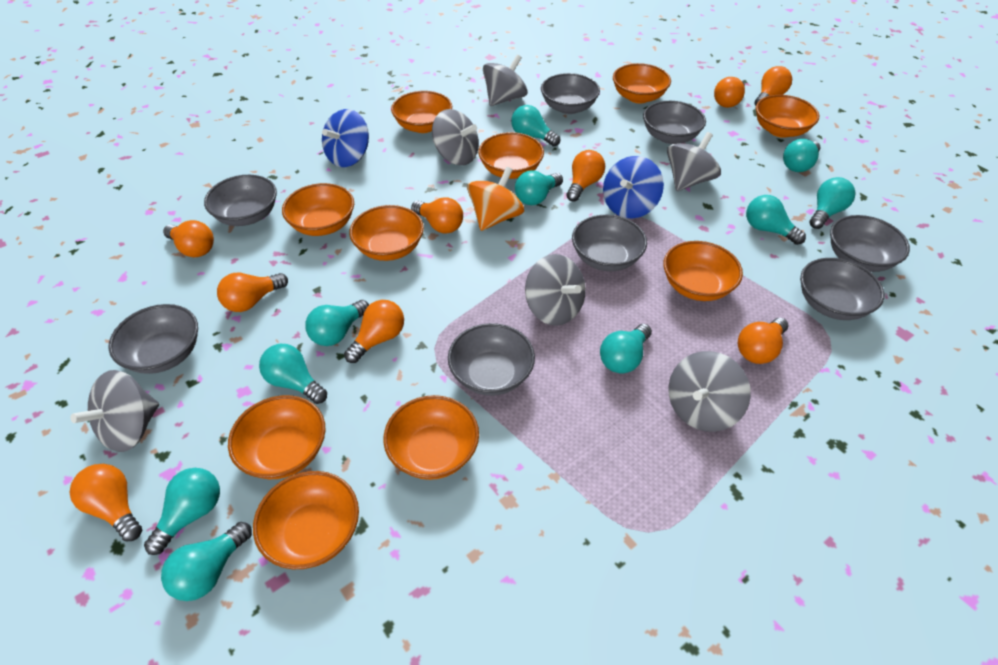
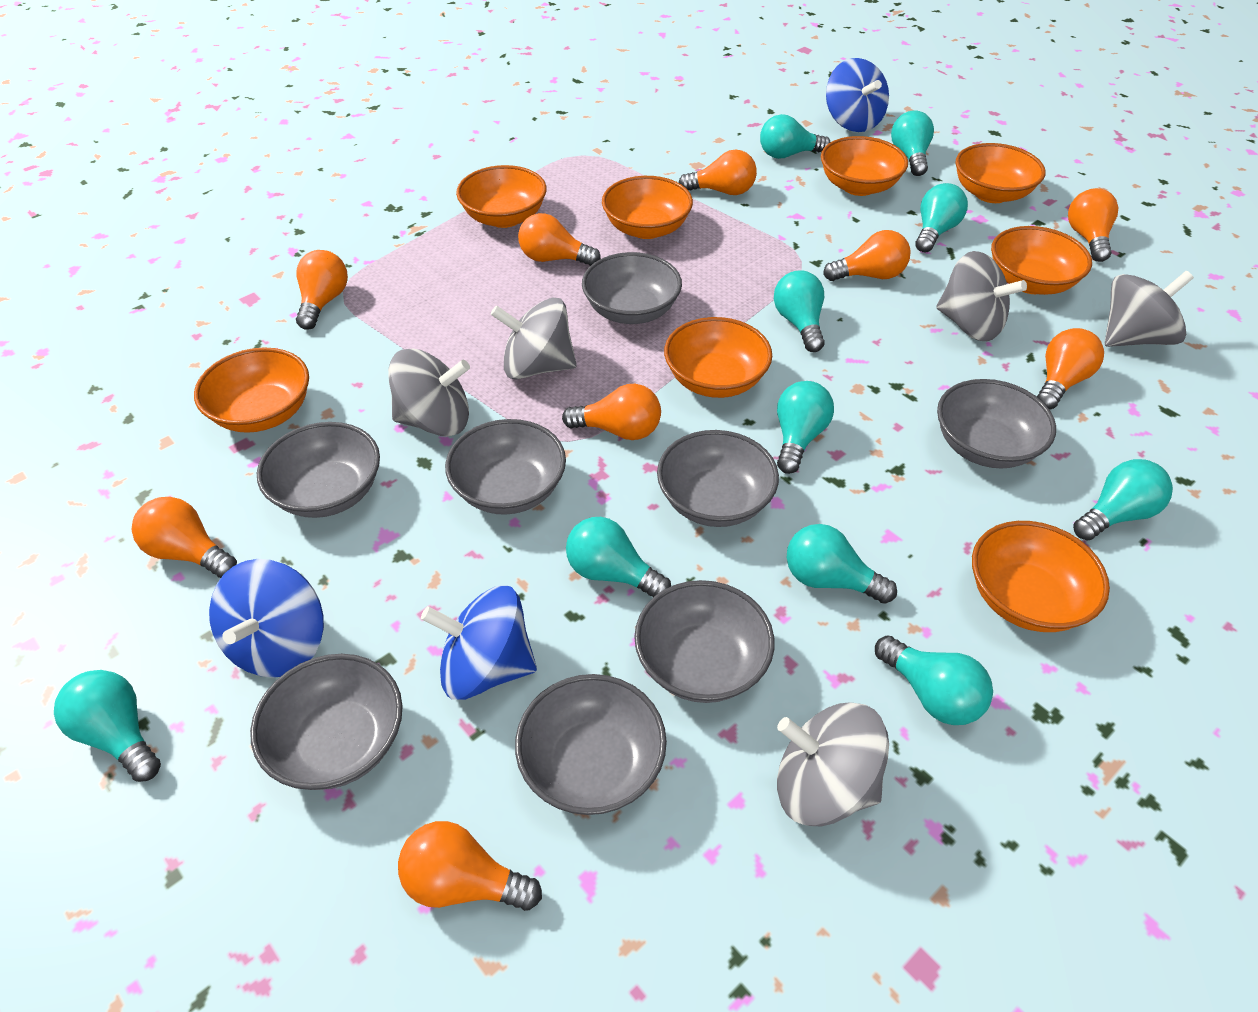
blue spinning top: 2 -> 3
grey spinning top: 6 -> 5
orange bowl: 10 -> 8
orange spinning top: 1 -> 0

